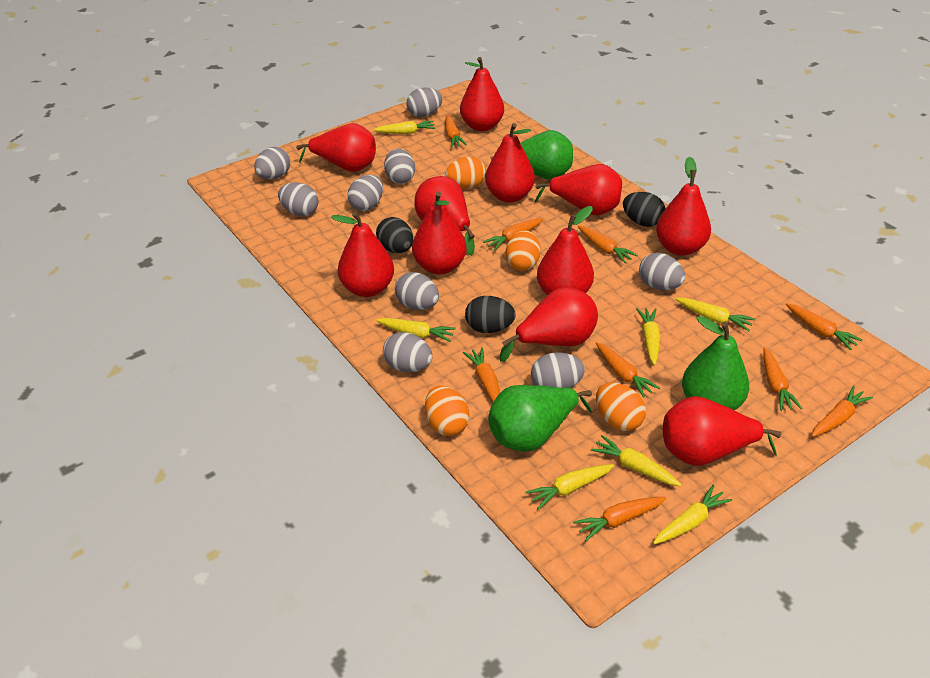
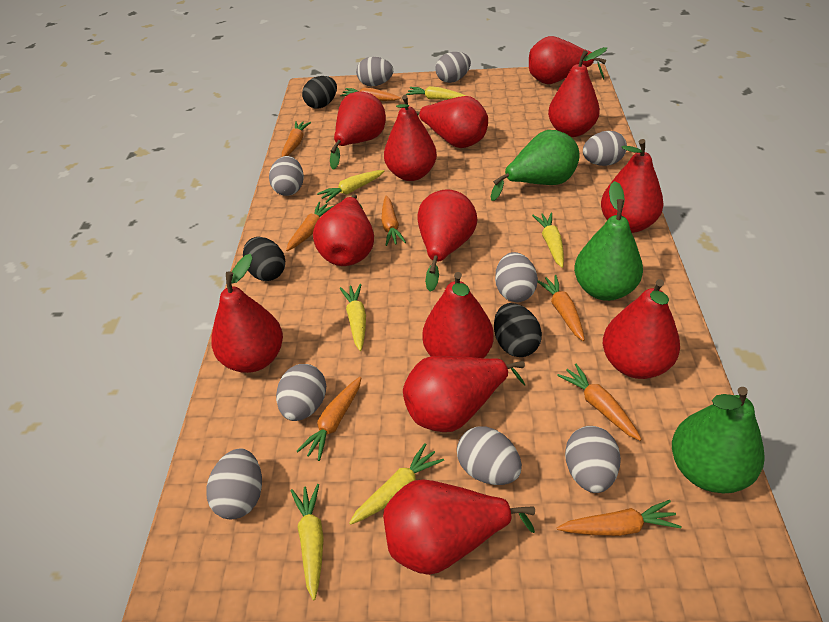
orange carrot: 9 -> 8
orange egg: 4 -> 0
red pear: 11 -> 13
yellow carrot: 7 -> 6

